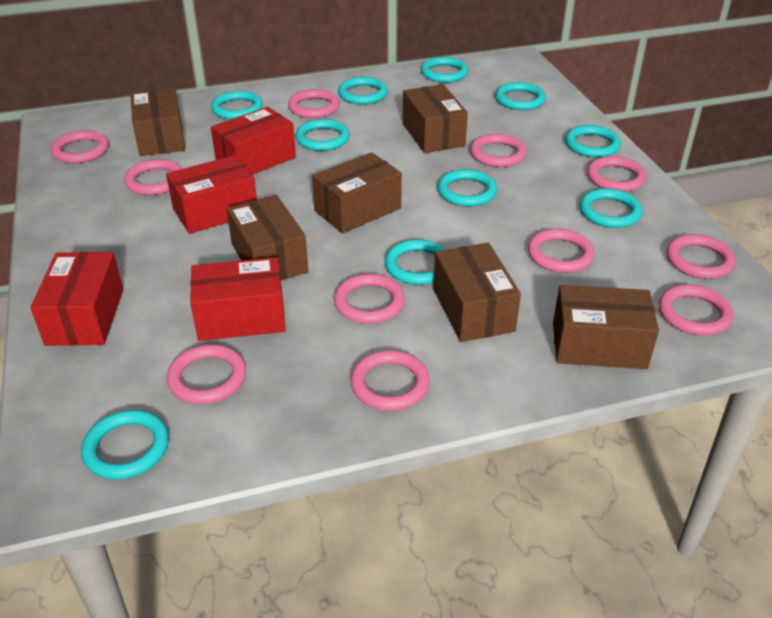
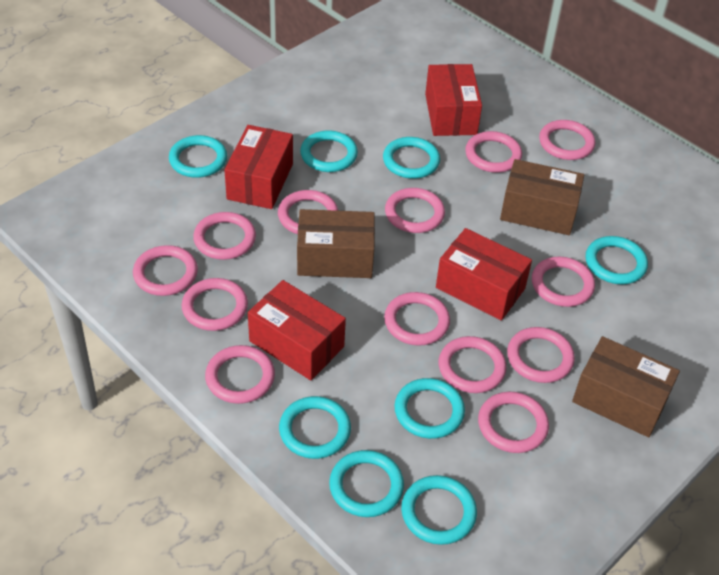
brown box: 6 -> 3
pink ring: 11 -> 13
turquoise ring: 10 -> 8

